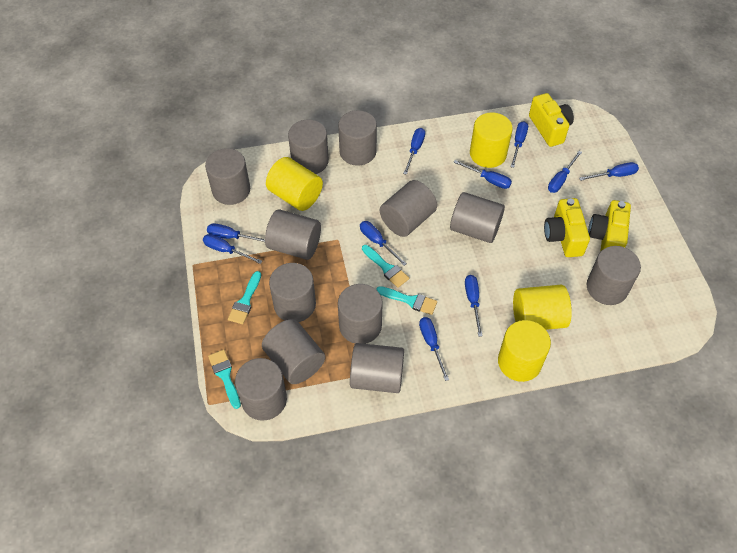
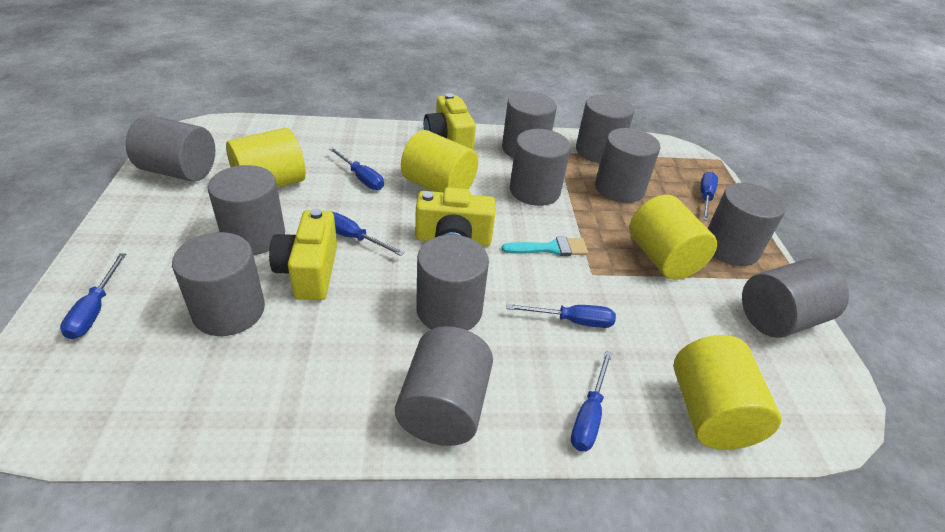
blue screwdriver: 10 -> 6
grey cylinder: 12 -> 11
turquoise brush: 4 -> 1

